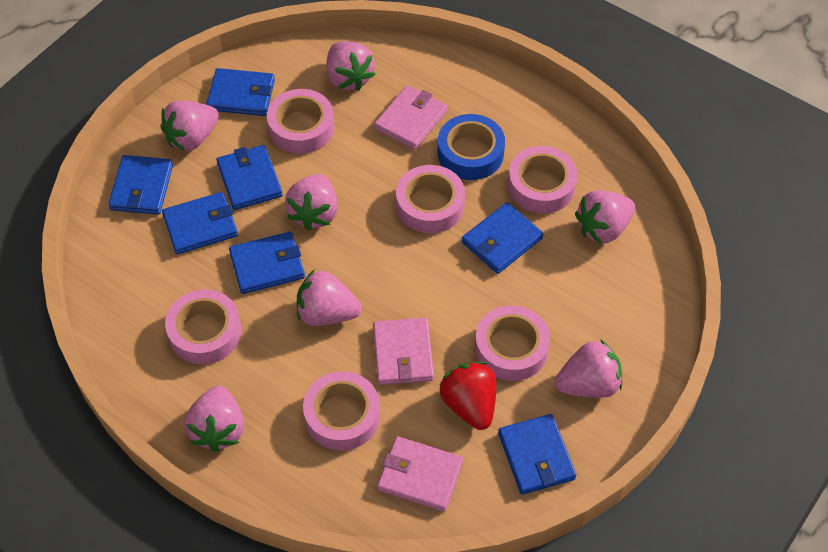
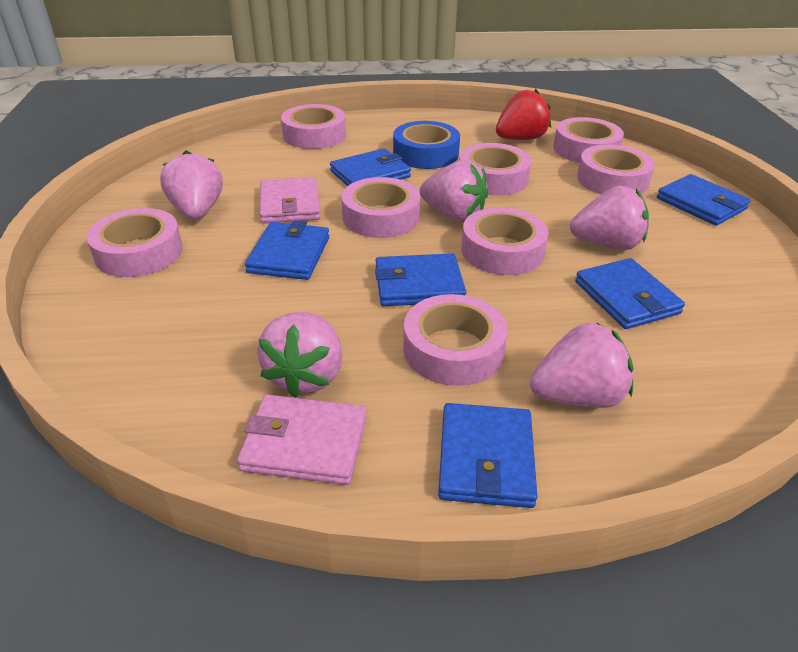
blue wallet: 7 -> 6
pink strawberry: 7 -> 5
pink tape: 6 -> 8
pink wallet: 3 -> 2

